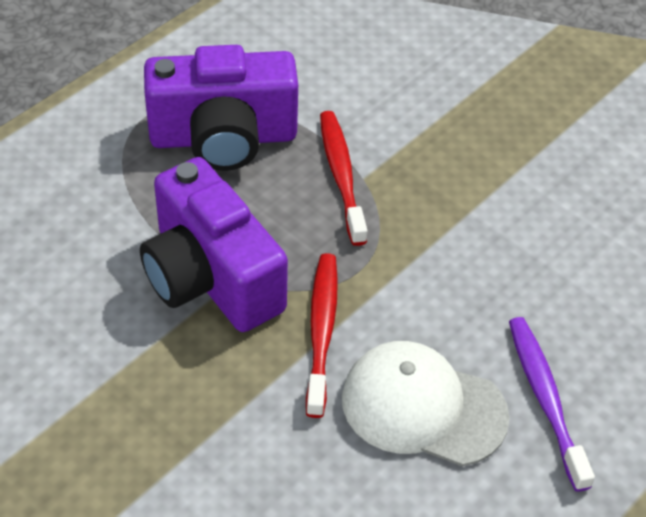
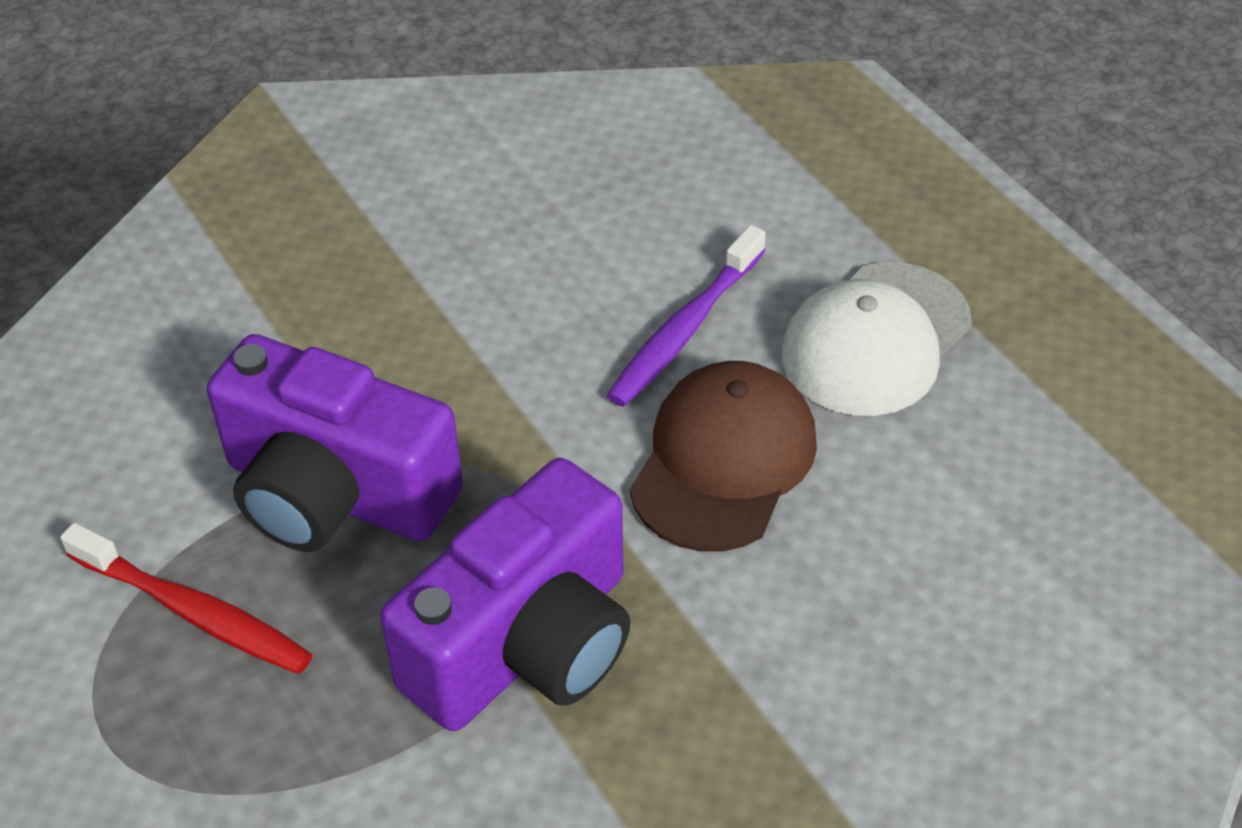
brown cap: 0 -> 1
red toothbrush: 2 -> 1

